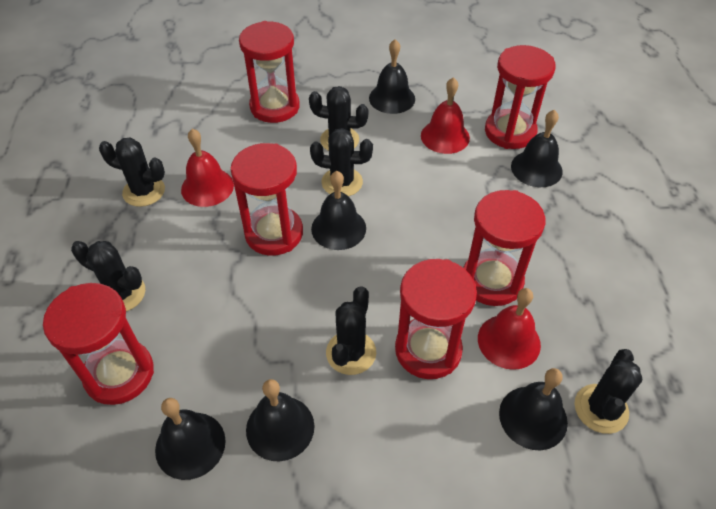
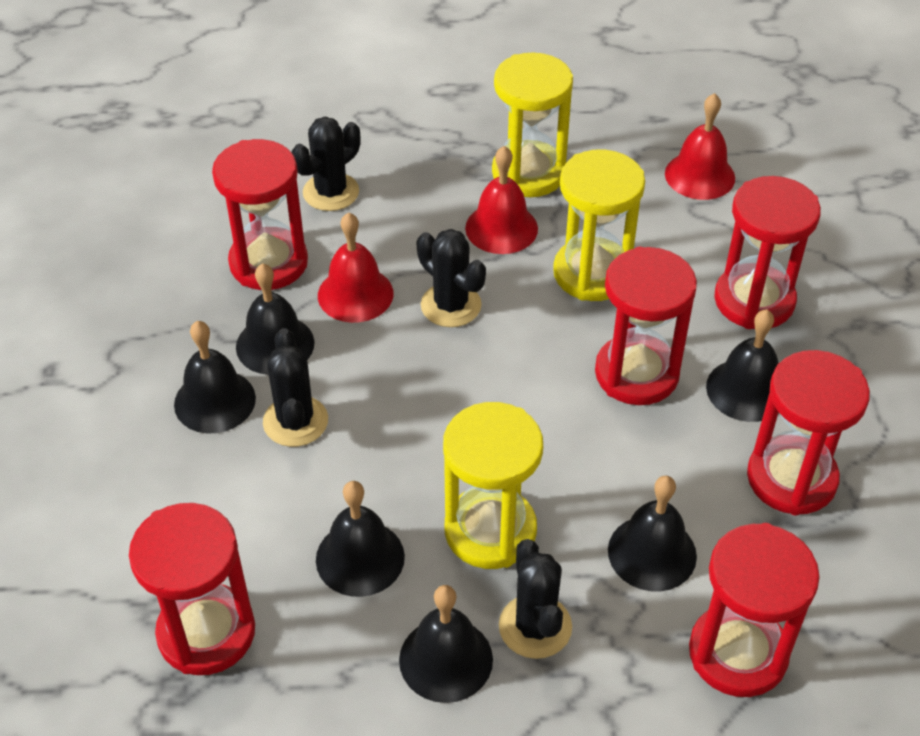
black cactus: 6 -> 4
yellow hourglass: 0 -> 3

